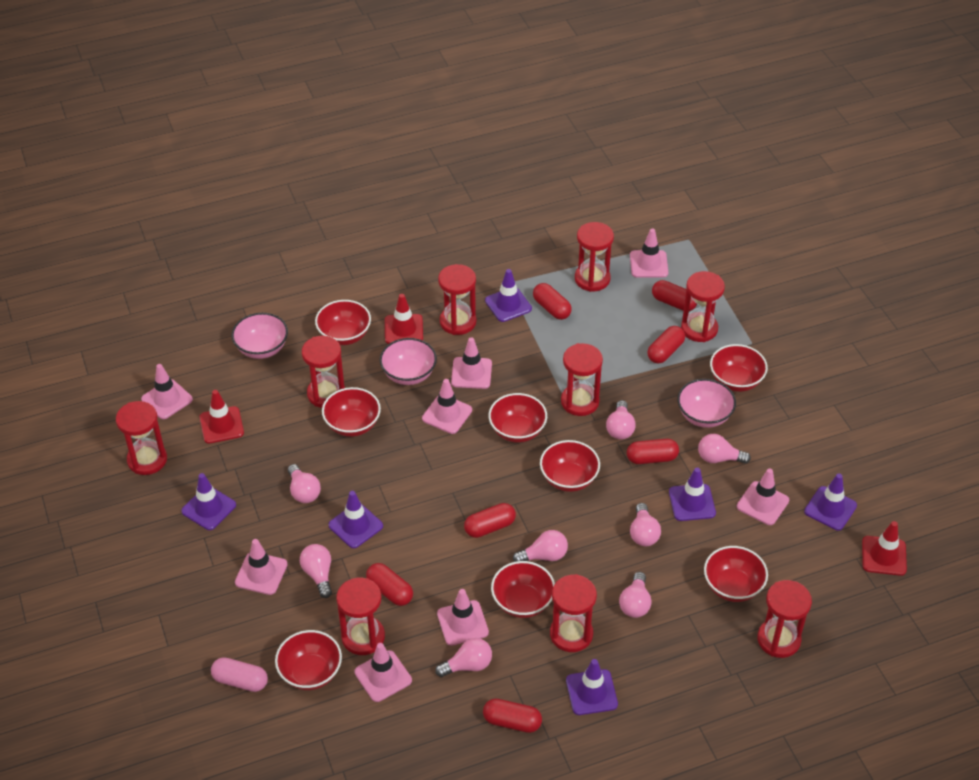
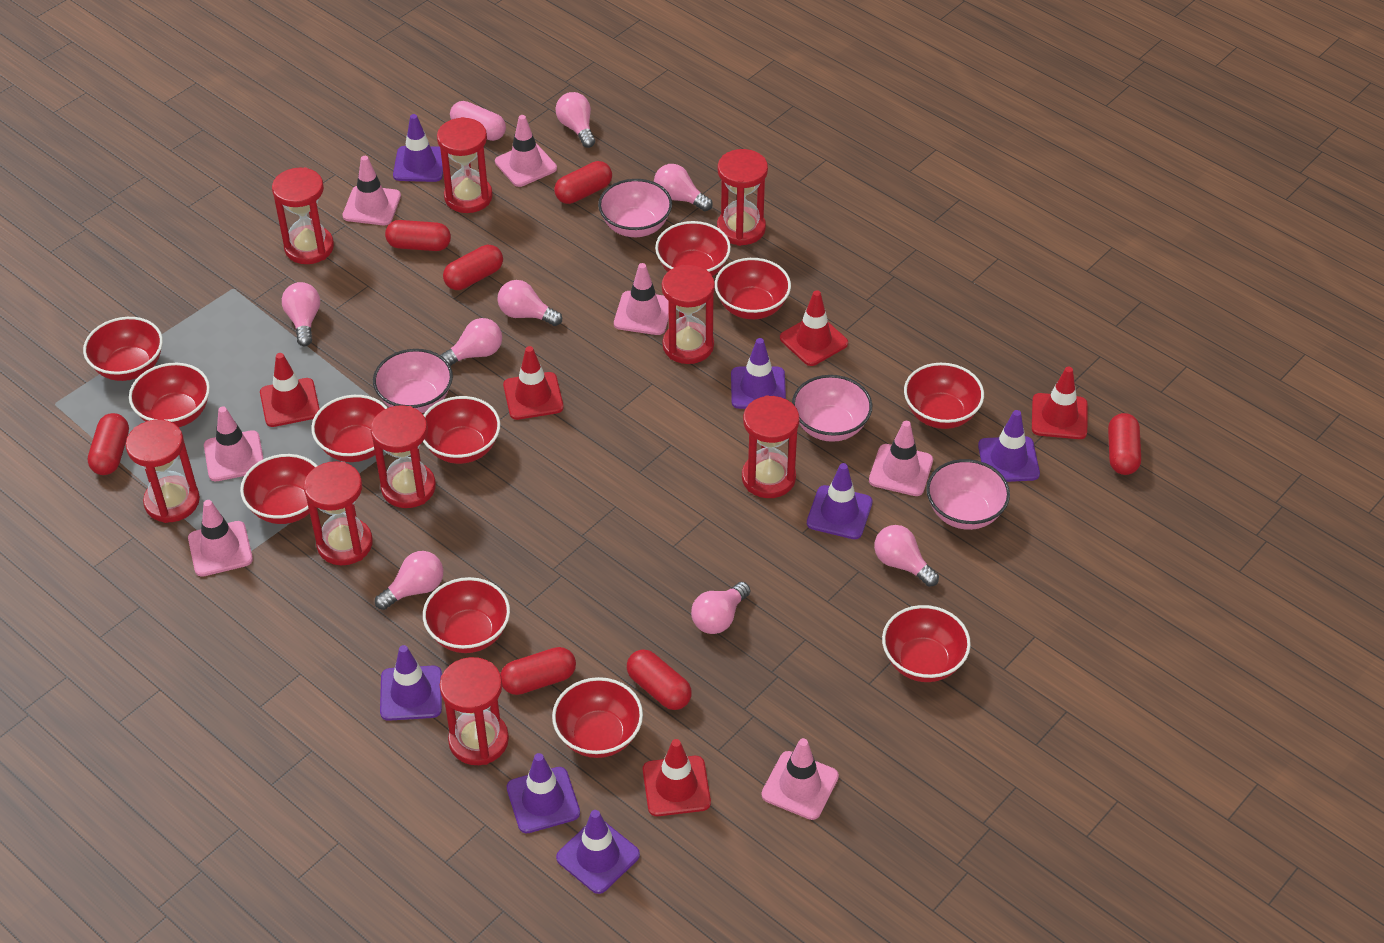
pink bowl: 3 -> 4
pink traffic cone: 8 -> 7
purple traffic cone: 6 -> 7
red bowl: 8 -> 11
red traffic cone: 3 -> 5

